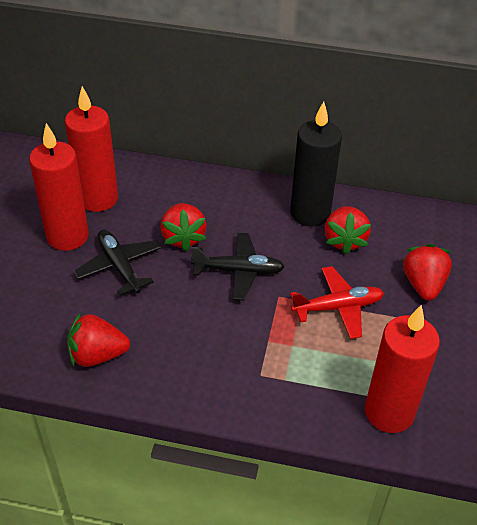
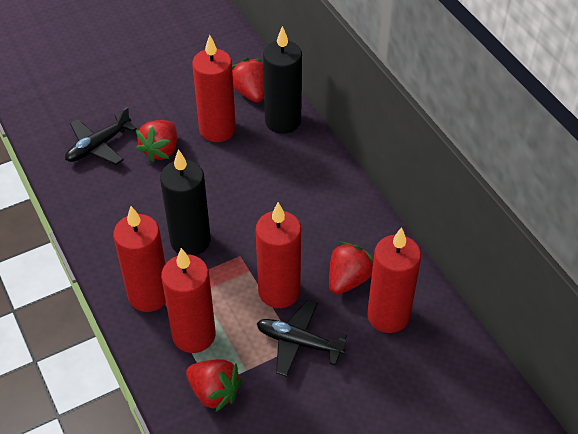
black candle: 1 -> 2
red candle: 3 -> 5
red plane: 1 -> 0

